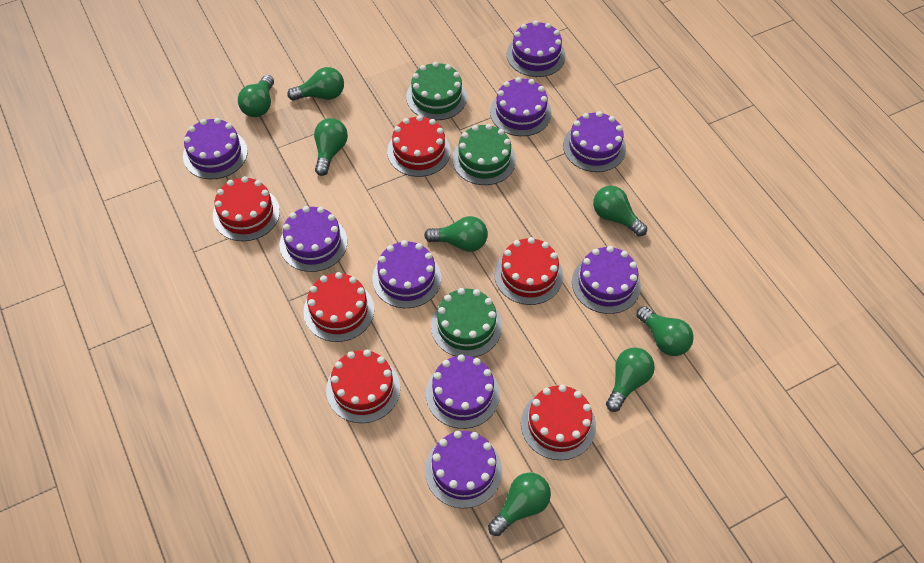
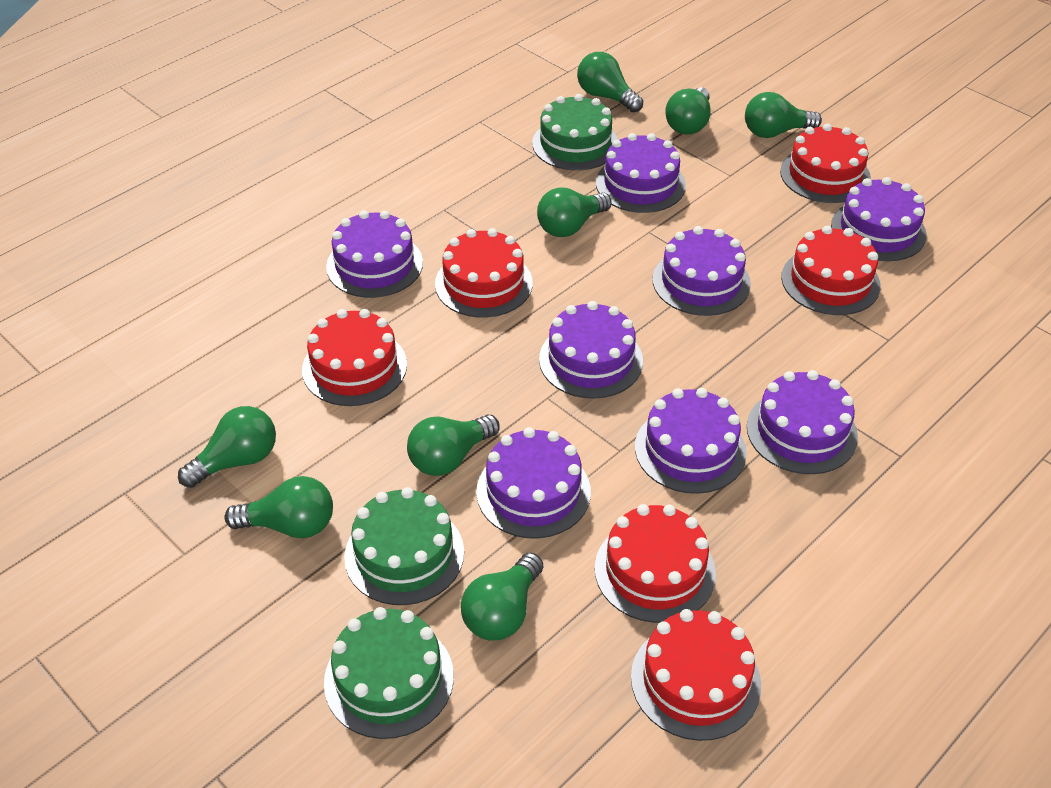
purple cake: 9 -> 8

